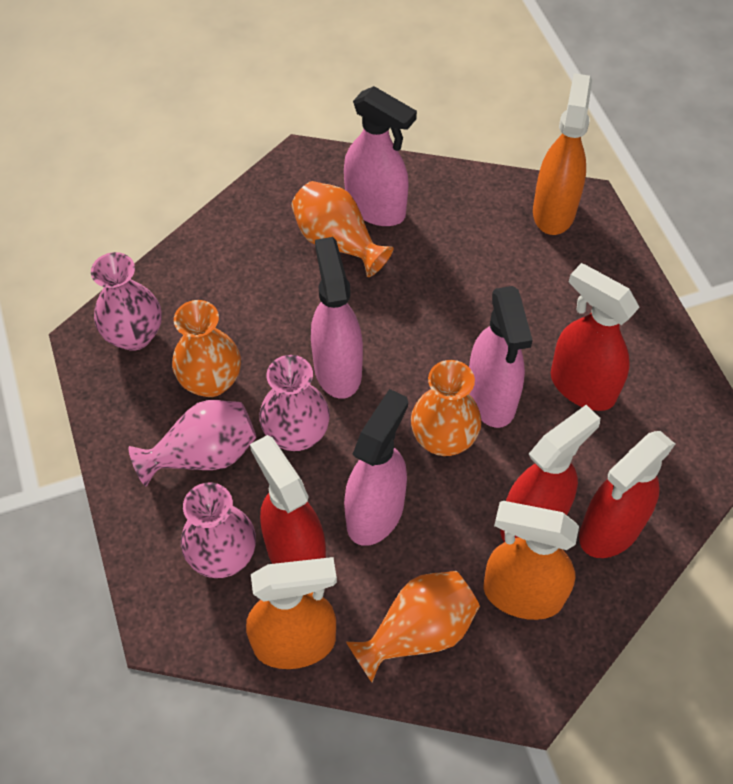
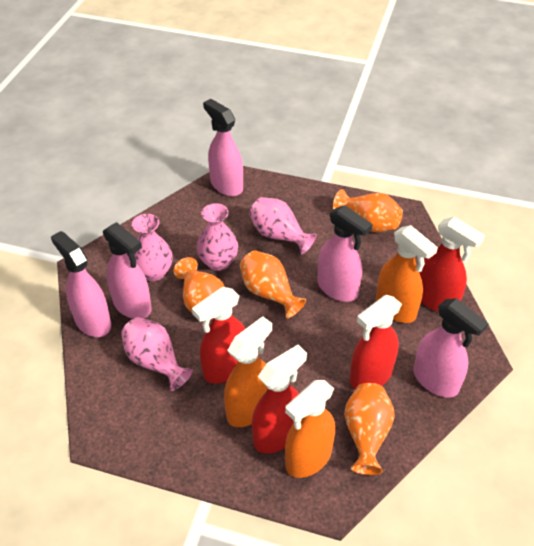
pink spray bottle: 4 -> 5

